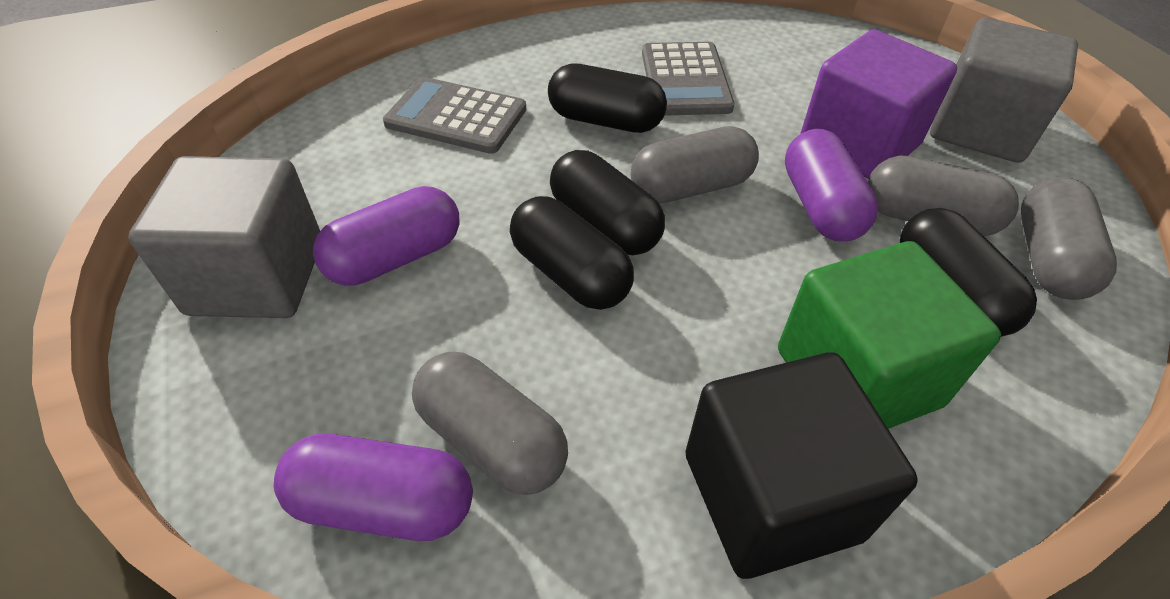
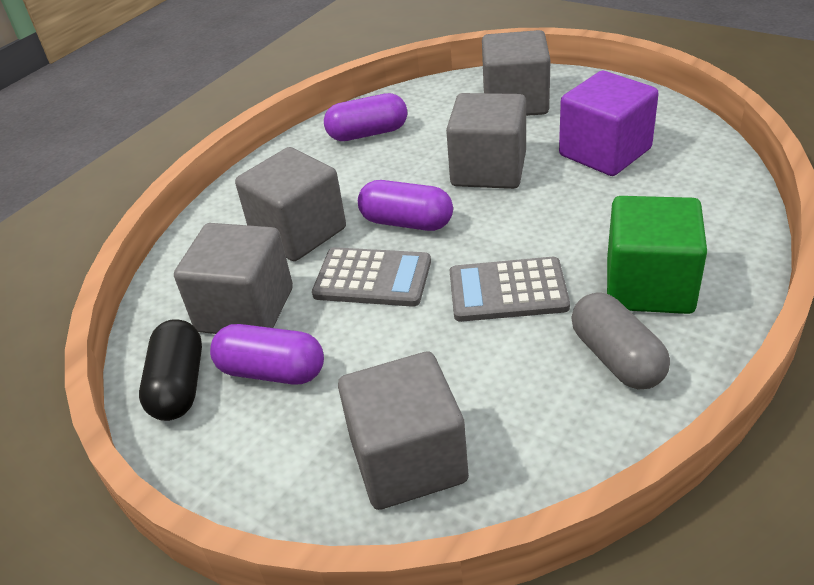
black capsule: 4 -> 1
black cube: 1 -> 0
grey capsule: 4 -> 1
grey cube: 2 -> 5

